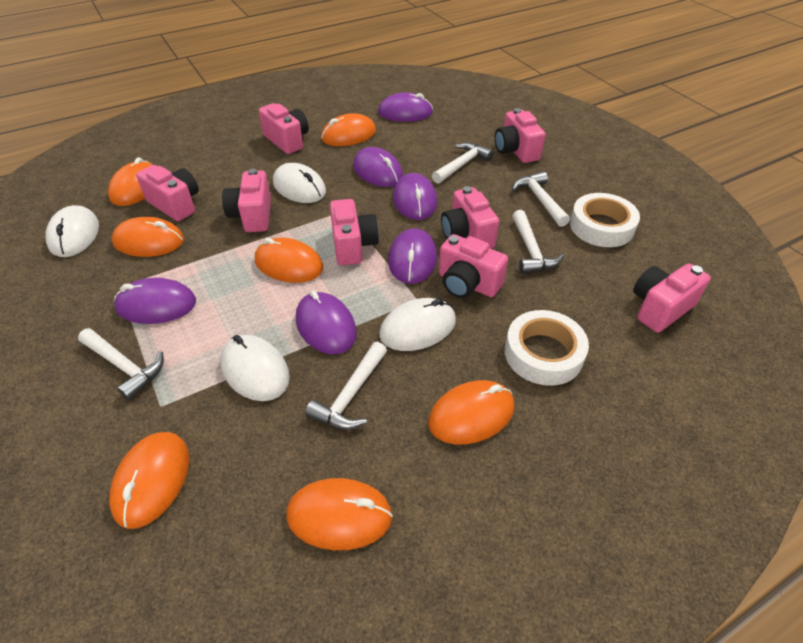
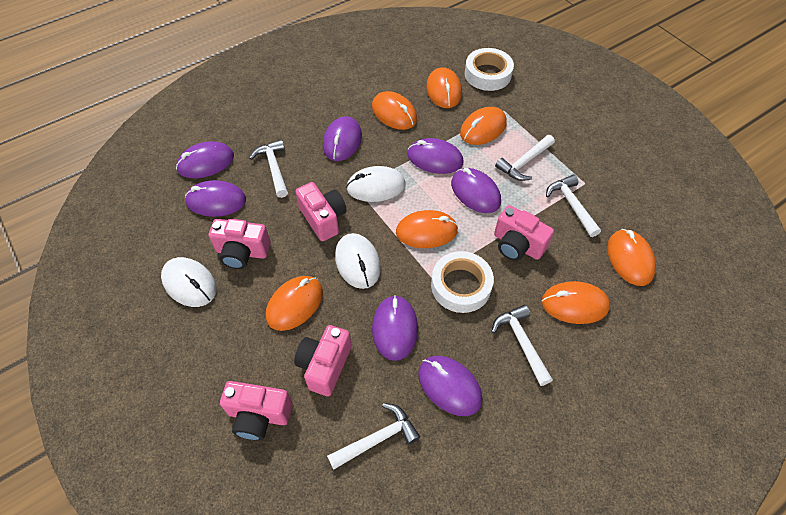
pink camera: 8 -> 5
purple mouse: 6 -> 7
white mouse: 4 -> 3

